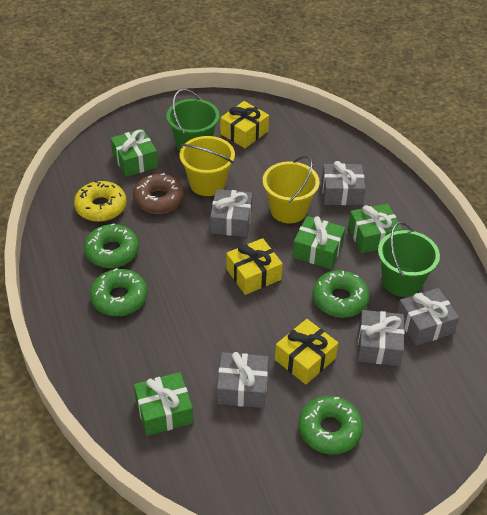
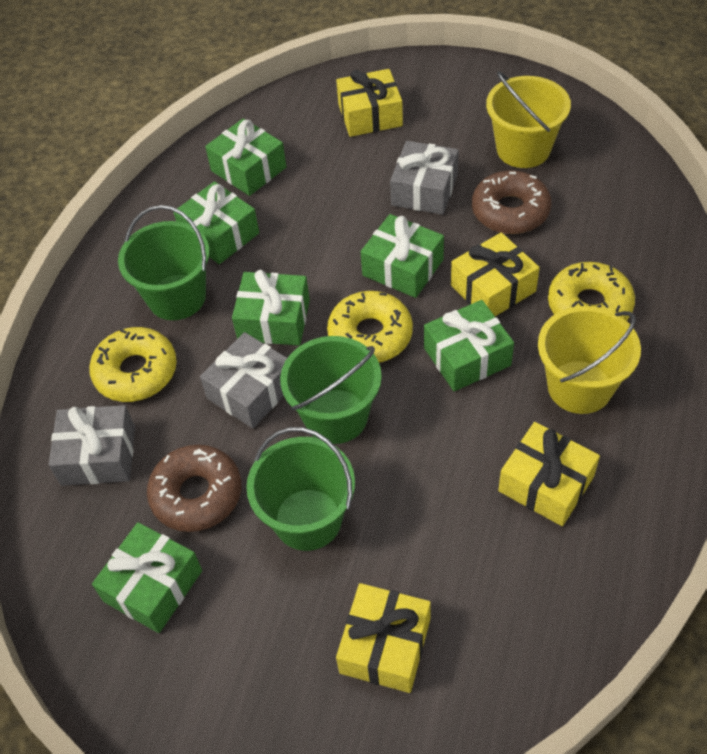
brown donut: 1 -> 2
green bucket: 2 -> 3
green donut: 4 -> 0
green gift: 4 -> 6
grey gift: 5 -> 3
yellow donut: 1 -> 3
yellow gift: 3 -> 4

